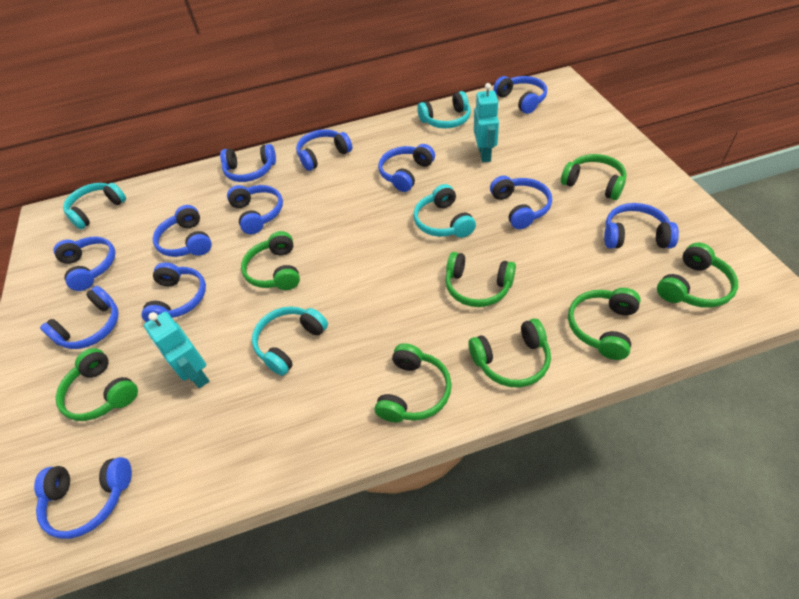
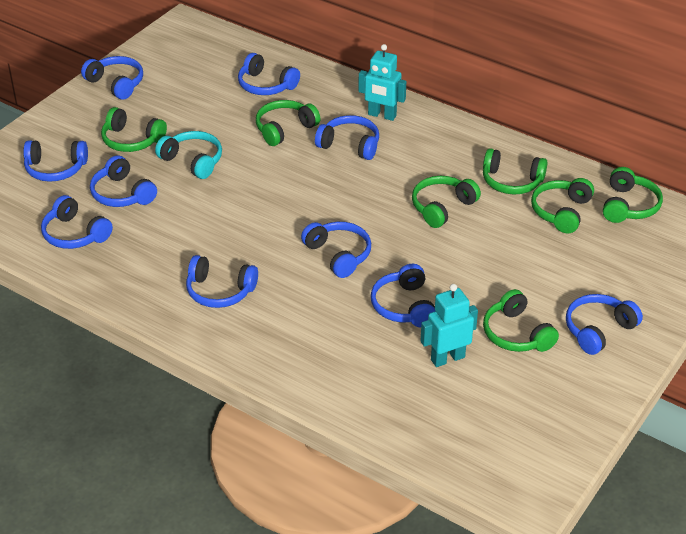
blue headphones: 12 -> 10
green headphones: 8 -> 7
turquoise headphones: 4 -> 1

